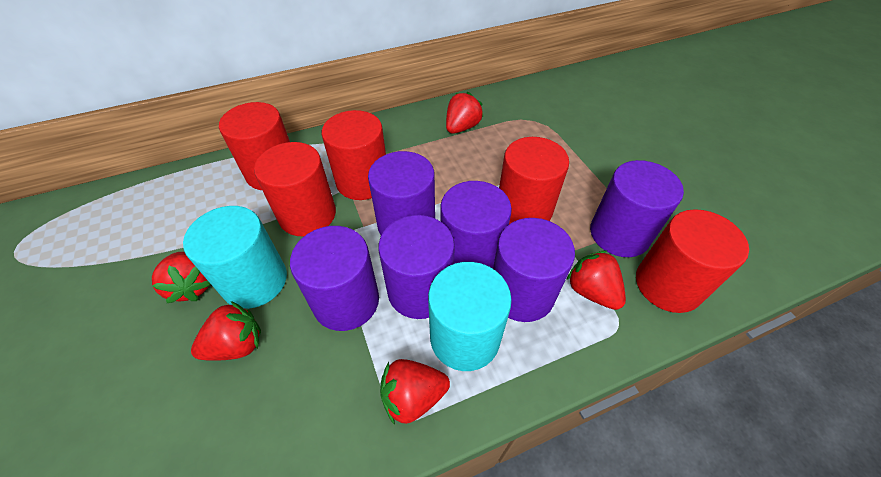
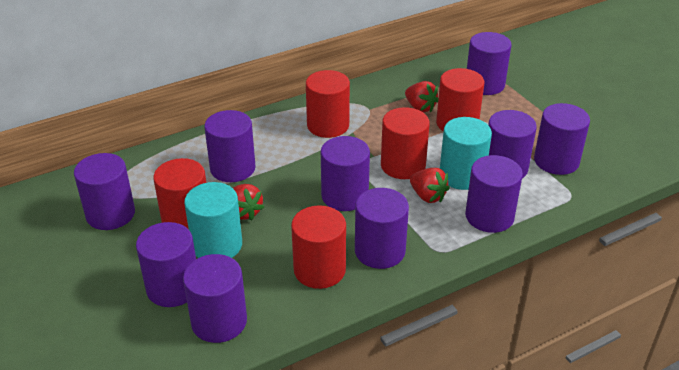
purple cylinder: 6 -> 10
red strawberry: 5 -> 3

